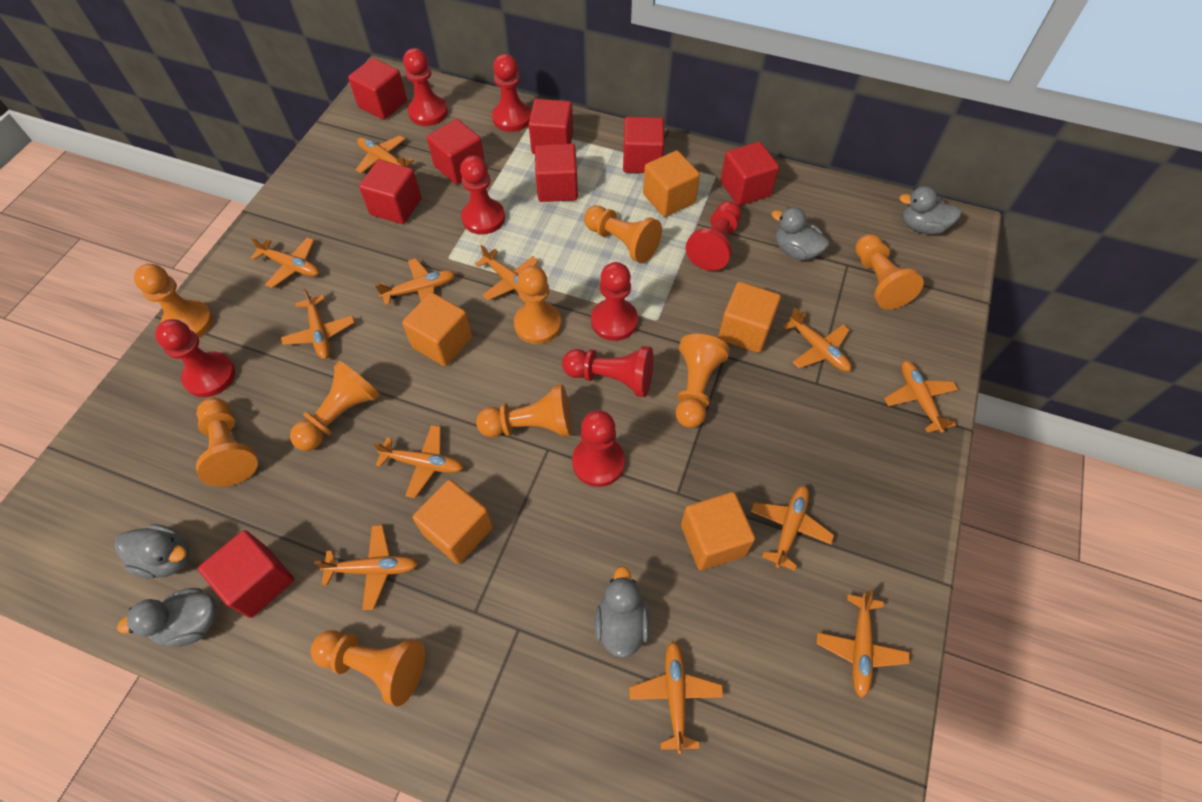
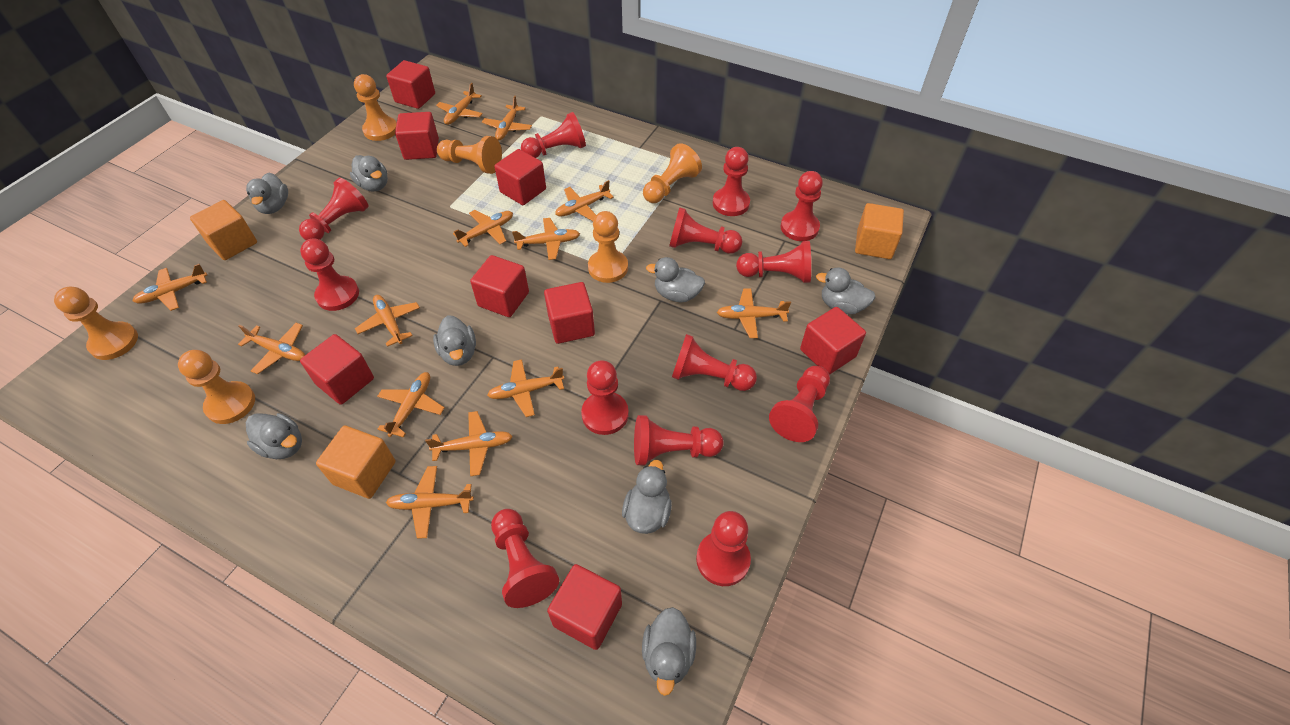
grey duck: 5 -> 8
orange cube: 5 -> 3
orange pawn: 9 -> 6
orange plane: 12 -> 13
red pawn: 8 -> 13

